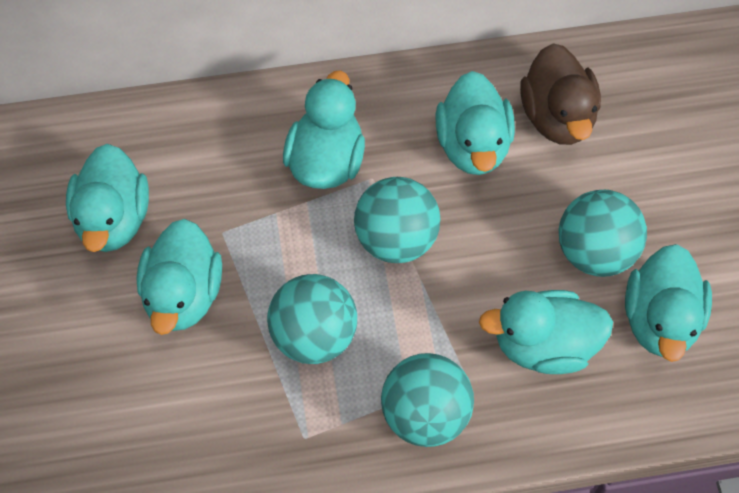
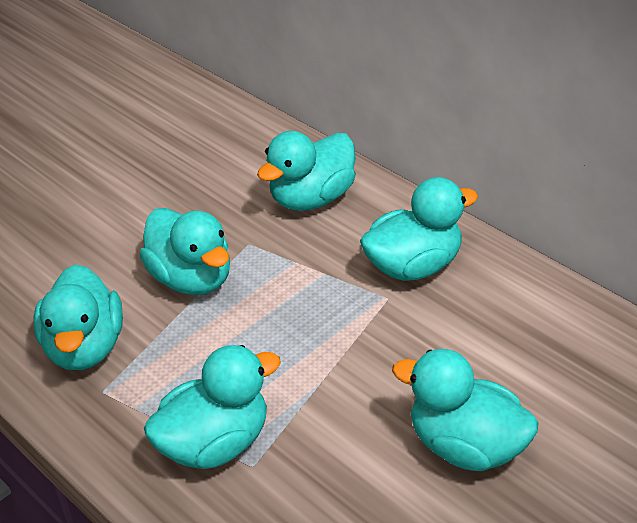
brown duck: 1 -> 0
turquoise ball: 4 -> 0

